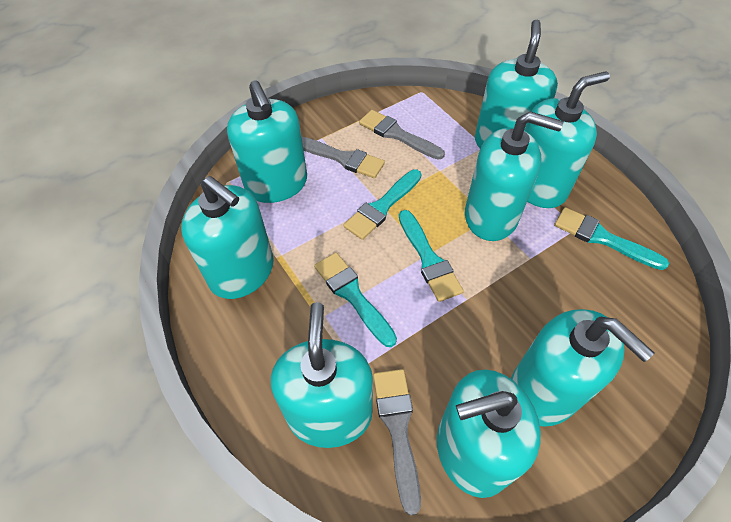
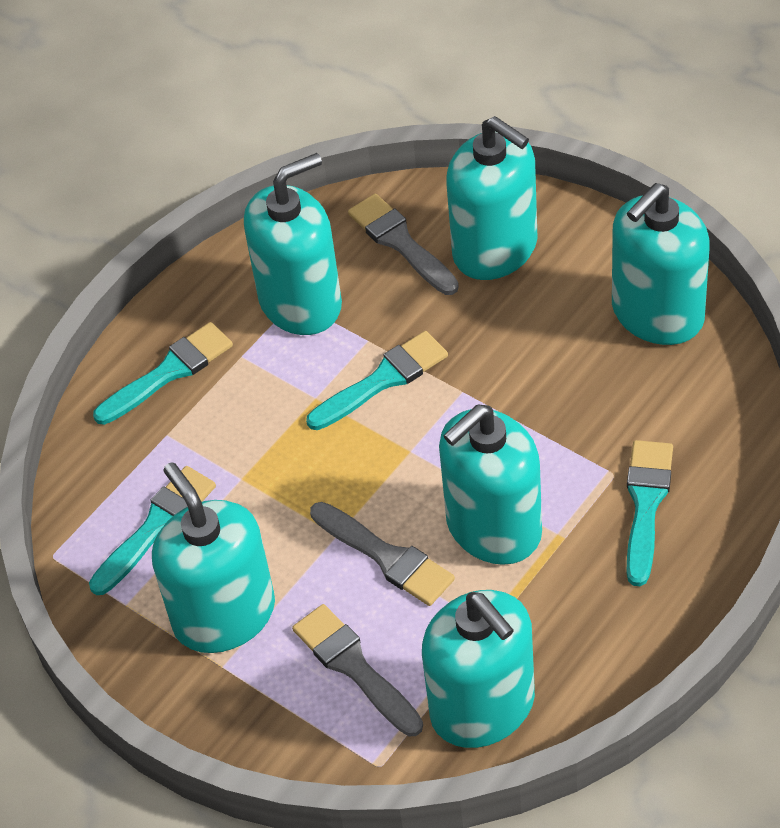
turquoise soap dispenser: 8 -> 6

